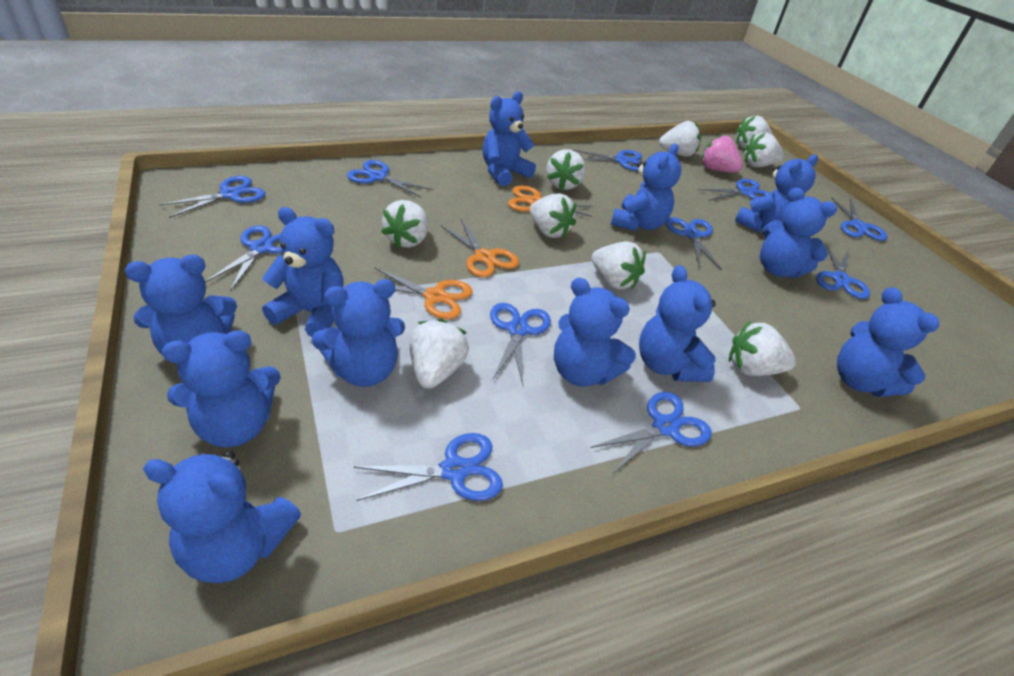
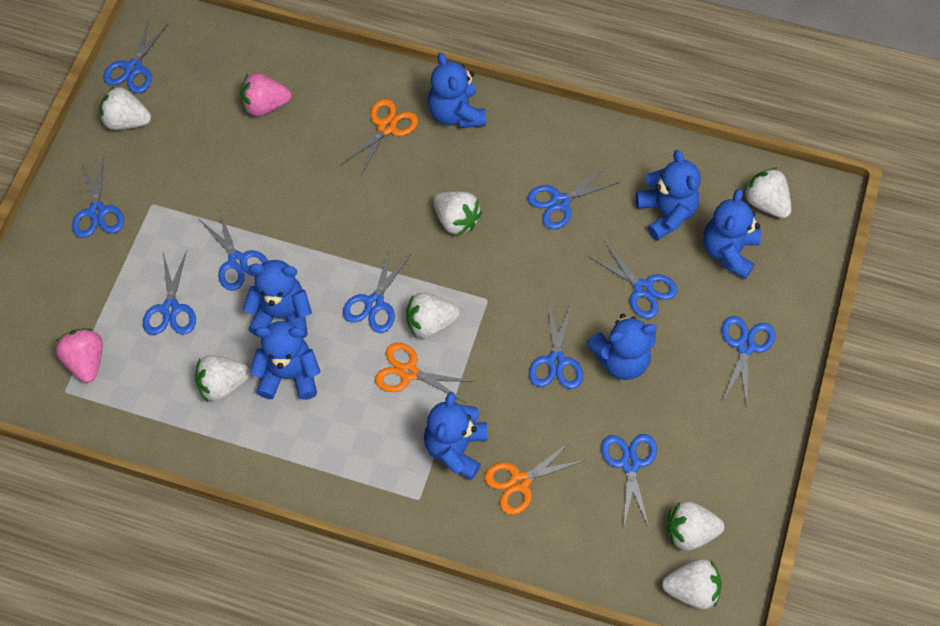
blue scissors: 11 -> 10
blue teddy bear: 12 -> 7
pink strawberry: 1 -> 2
white strawberry: 9 -> 7

